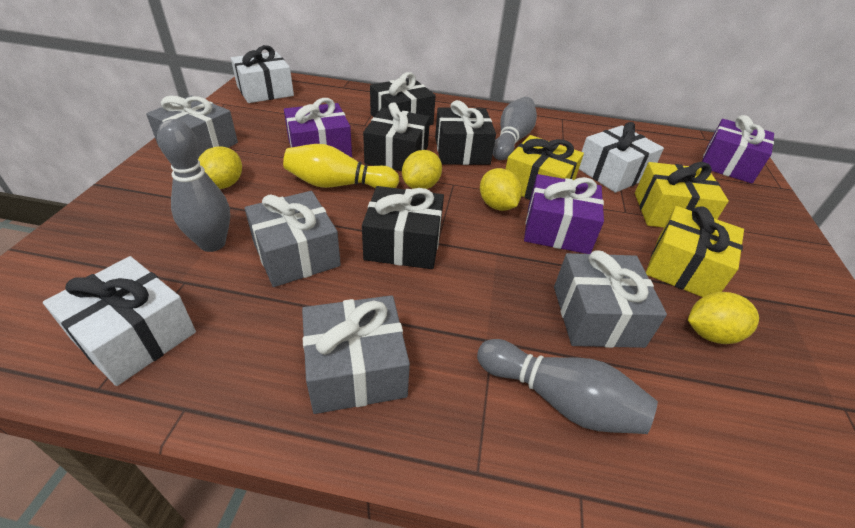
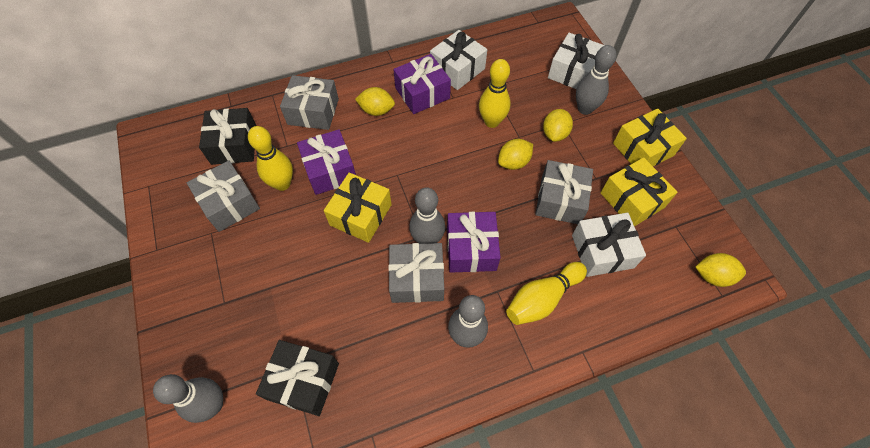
black gift: 4 -> 2
grey bowling pin: 3 -> 4
yellow bowling pin: 1 -> 3

